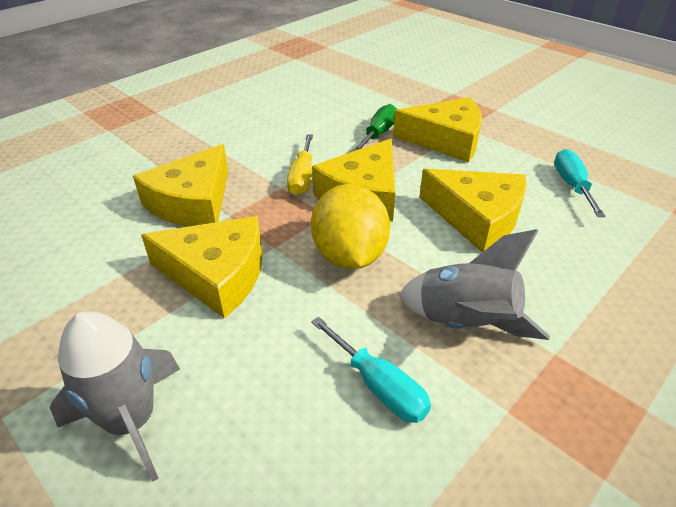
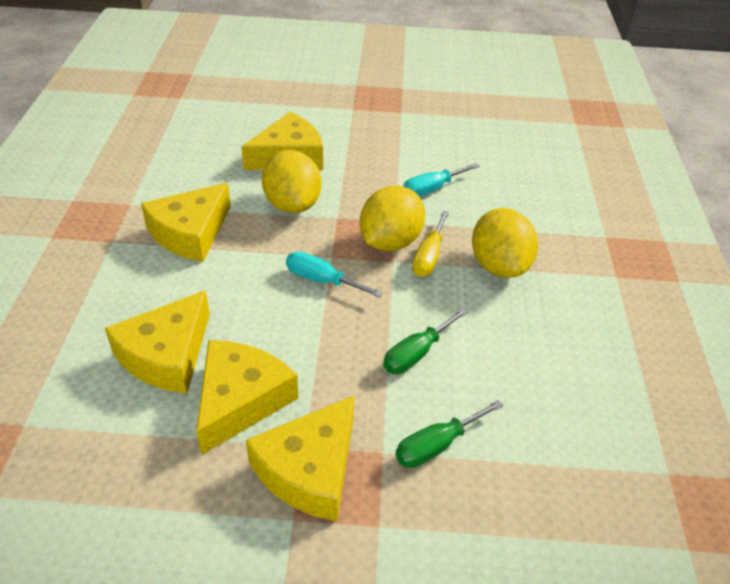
green screwdriver: 1 -> 2
grey rocket: 2 -> 0
yellow lemon: 1 -> 3

